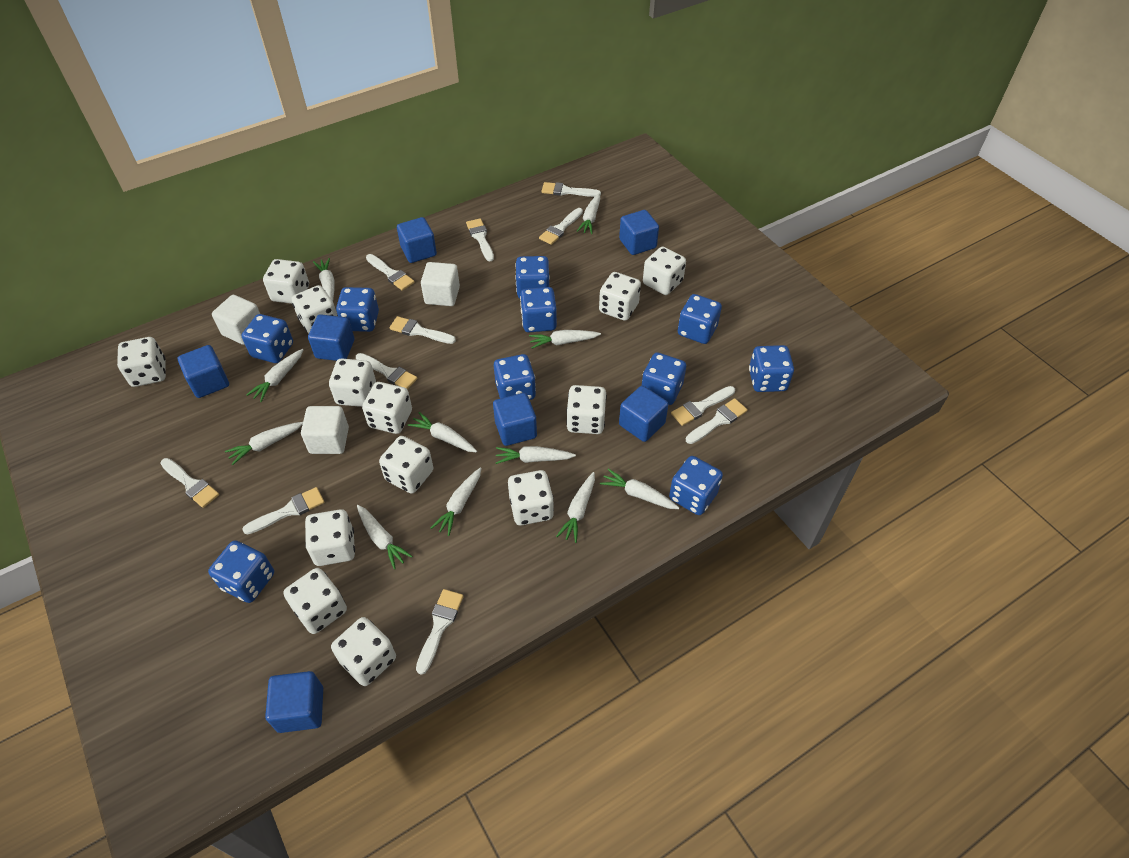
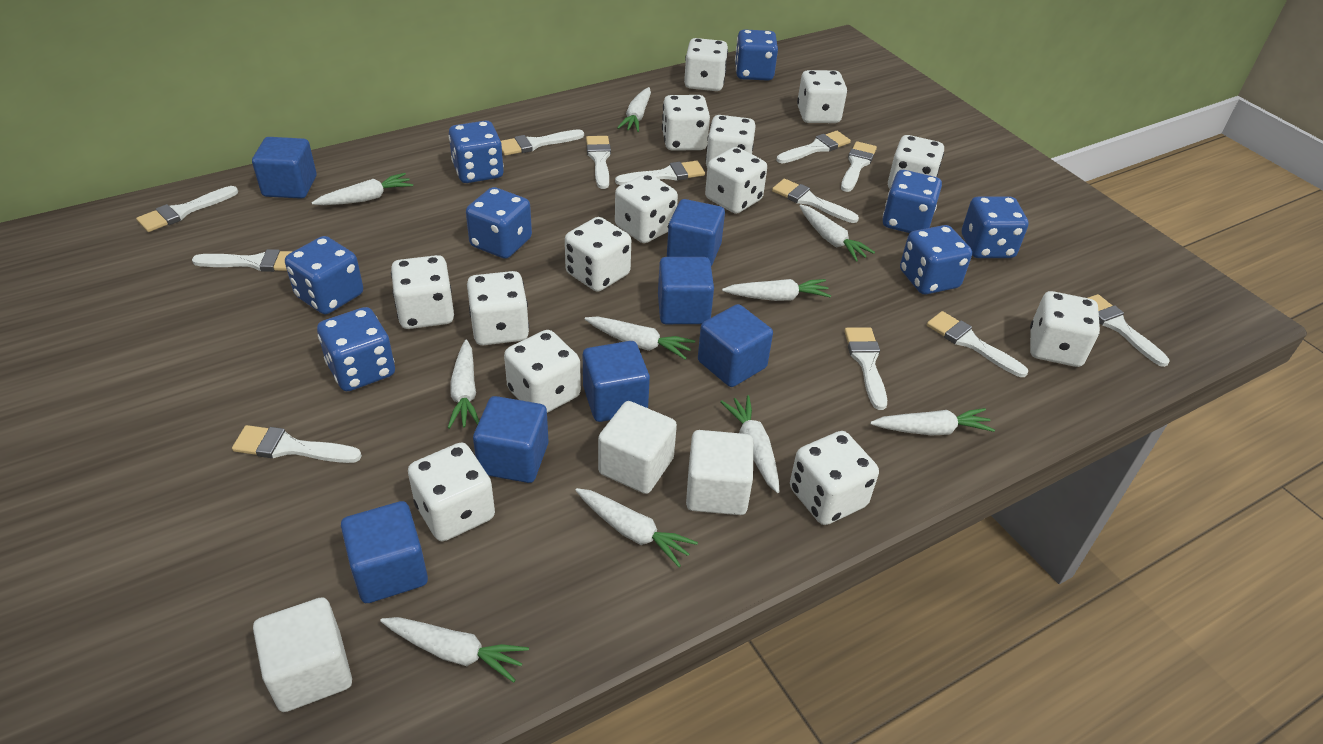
blue dice: 10 -> 8
white brush: 11 -> 12
white carrot: 11 -> 10
white dice: 13 -> 14

